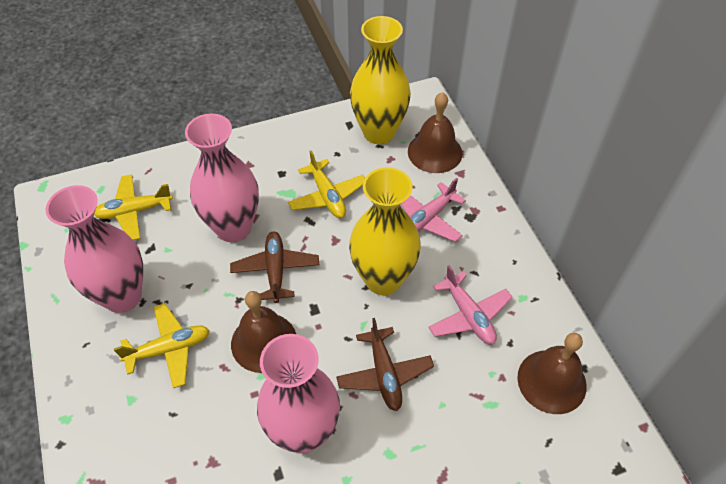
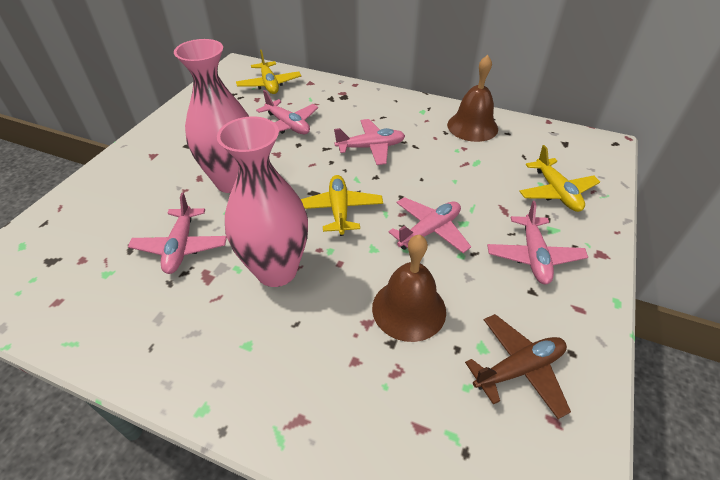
brown bell: 3 -> 2
brown plane: 2 -> 1
pink plane: 2 -> 5
pink vase: 3 -> 2
yellow vase: 2 -> 0

